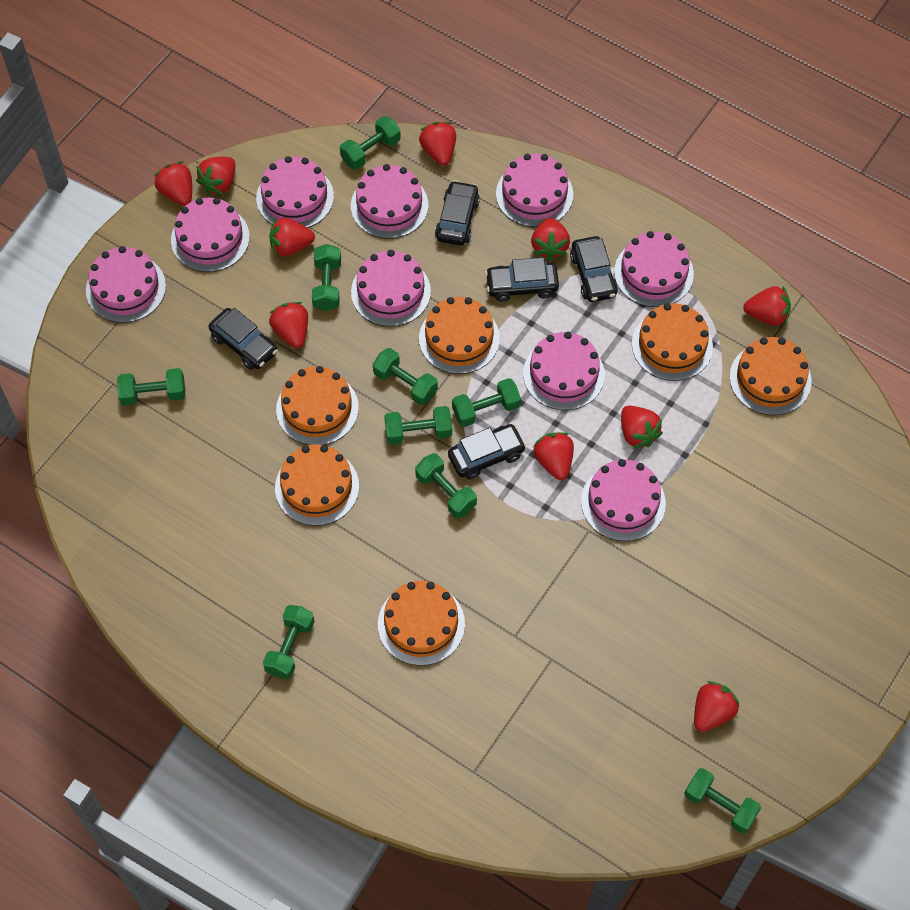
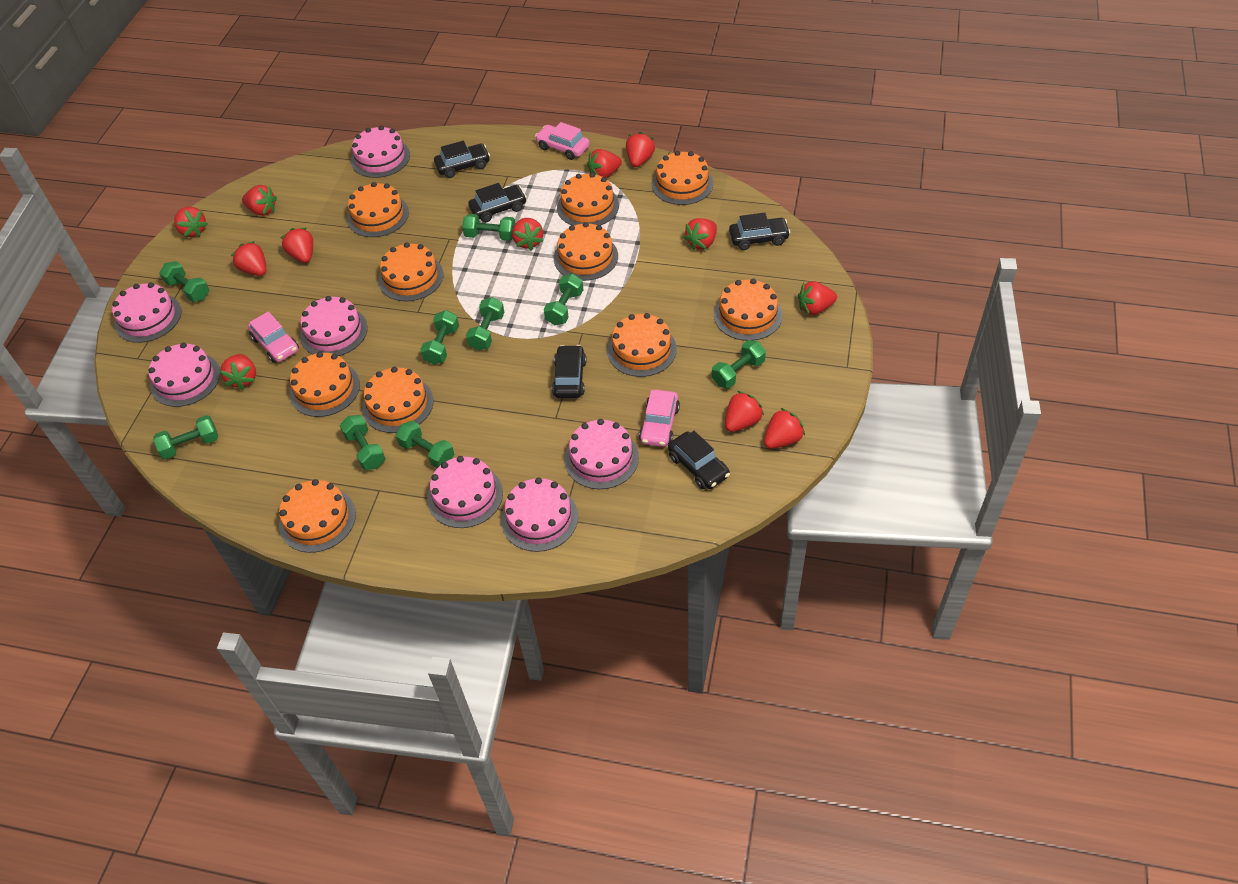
orange cake: 6 -> 10
pink cake: 9 -> 7
pink car: 0 -> 3
red strawberry: 10 -> 12

